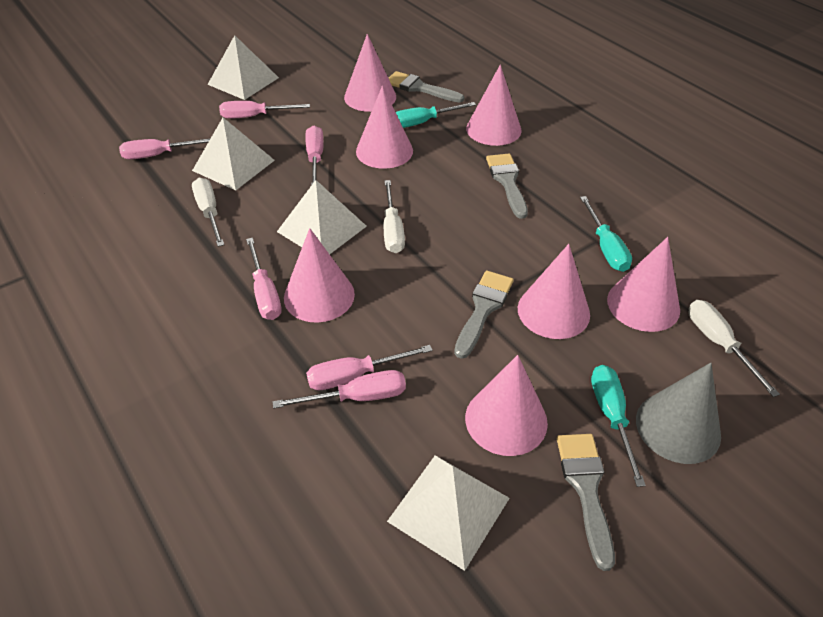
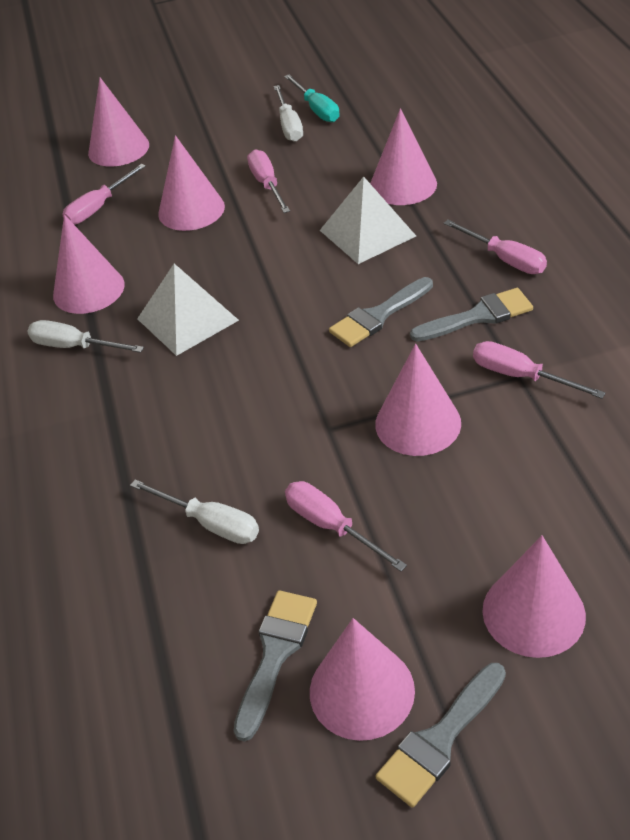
grey cone: 1 -> 0
pink screwdriver: 6 -> 5
turquoise screwdriver: 3 -> 1
white pyramid: 4 -> 2

